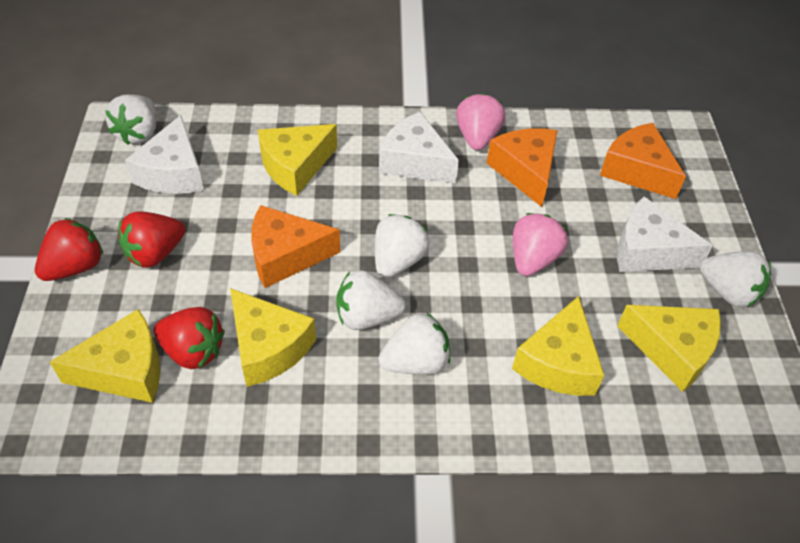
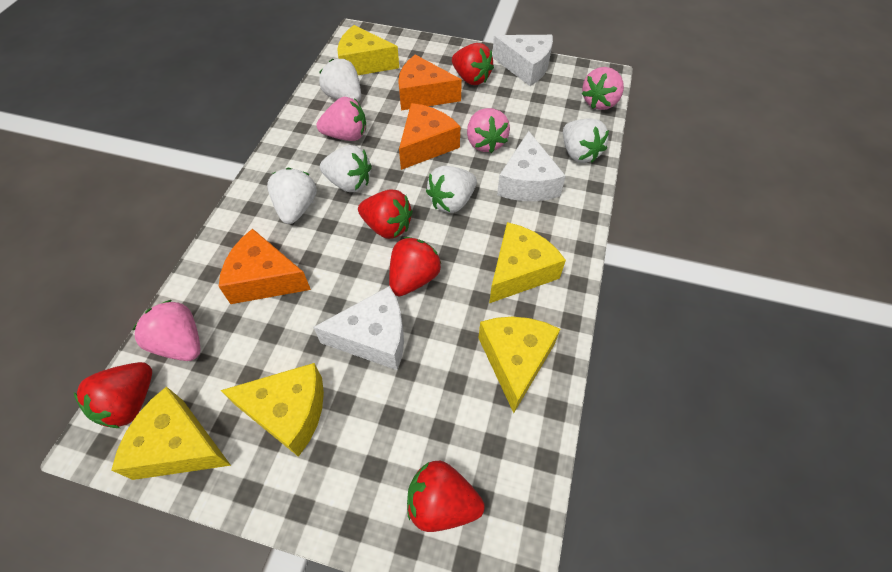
pink strawberry: 2 -> 4
red strawberry: 3 -> 5

